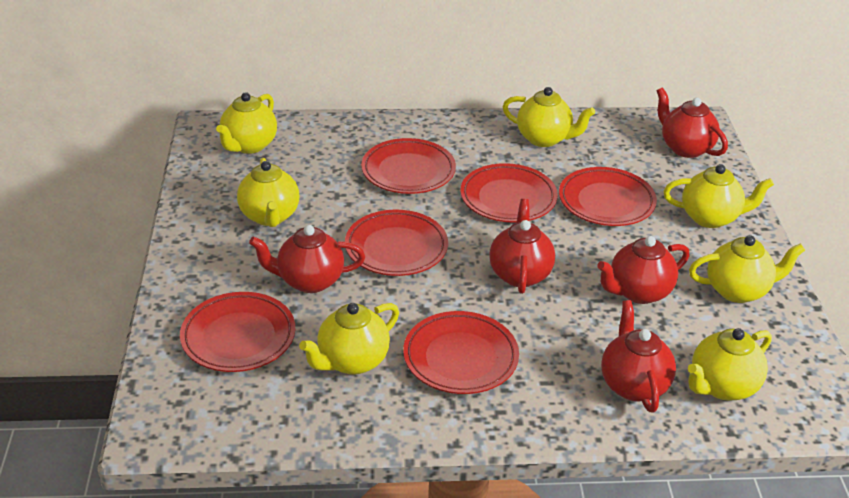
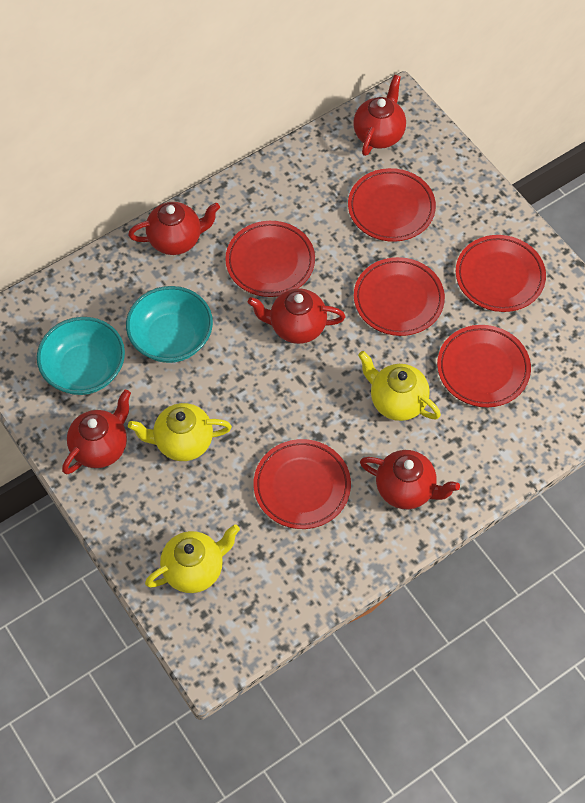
turquoise bowl: 0 -> 2
yellow teapot: 7 -> 3

